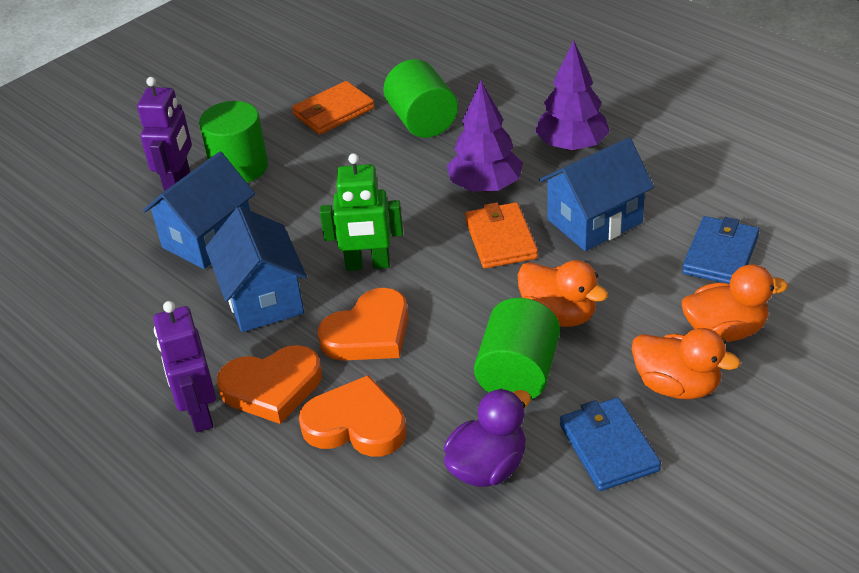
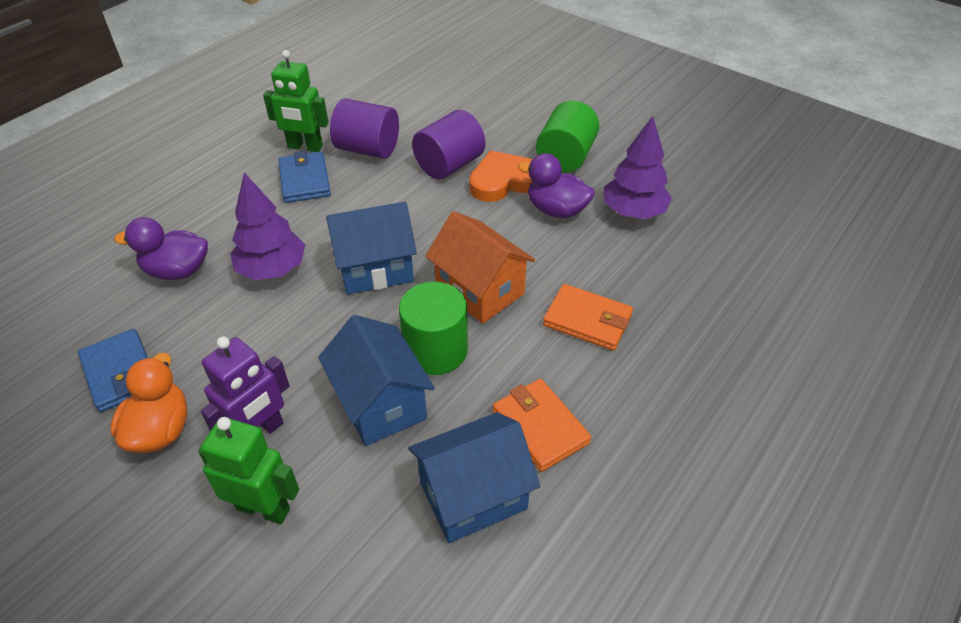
green cylinder: 3 -> 2
green robot: 1 -> 2
orange duck: 3 -> 1
orange heart: 3 -> 1
orange house: 0 -> 1
purple cylinder: 0 -> 2
purple duck: 1 -> 2
purple robot: 2 -> 1

